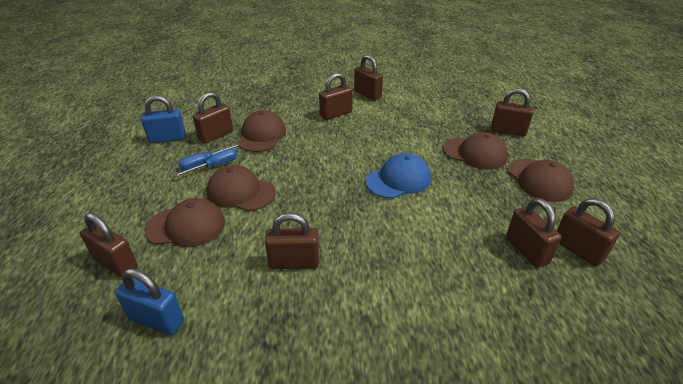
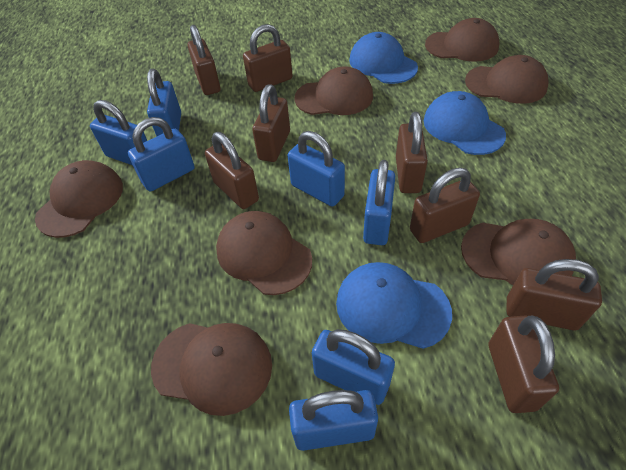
blue cap: 1 -> 3
blue padlock: 2 -> 7
blue screwdriver: 2 -> 0
brown cap: 5 -> 7

